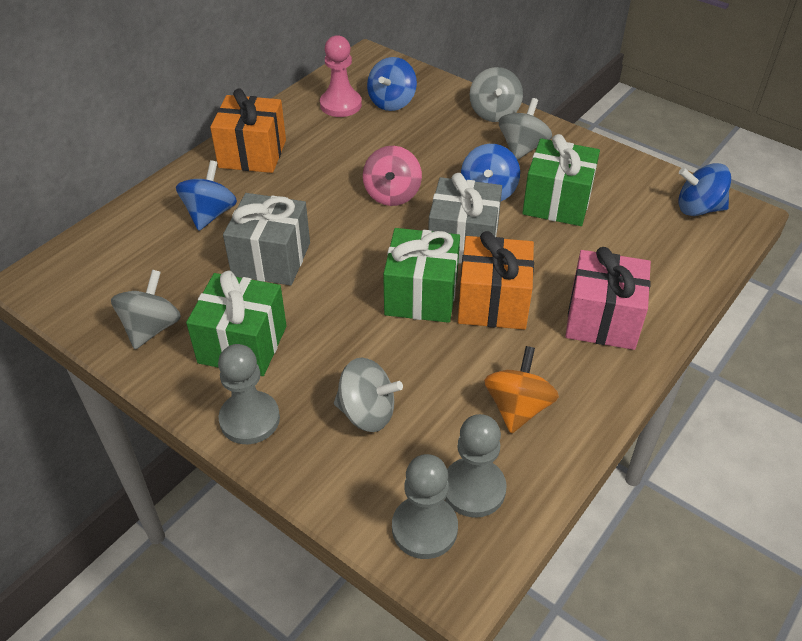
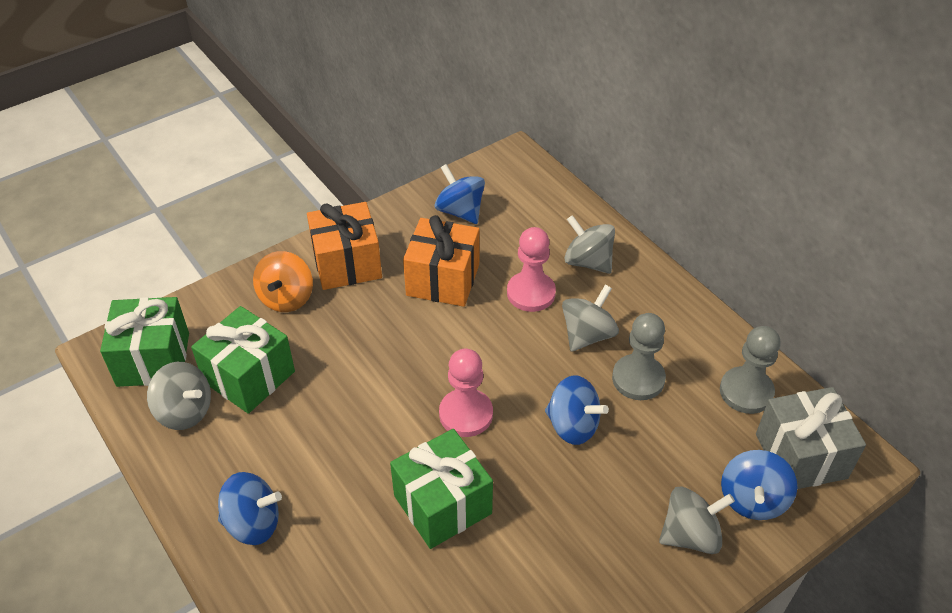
grey gift: 2 -> 1
grey pawn: 3 -> 2
pink gift: 1 -> 0
pink pawn: 1 -> 2
pink spinning top: 1 -> 0

